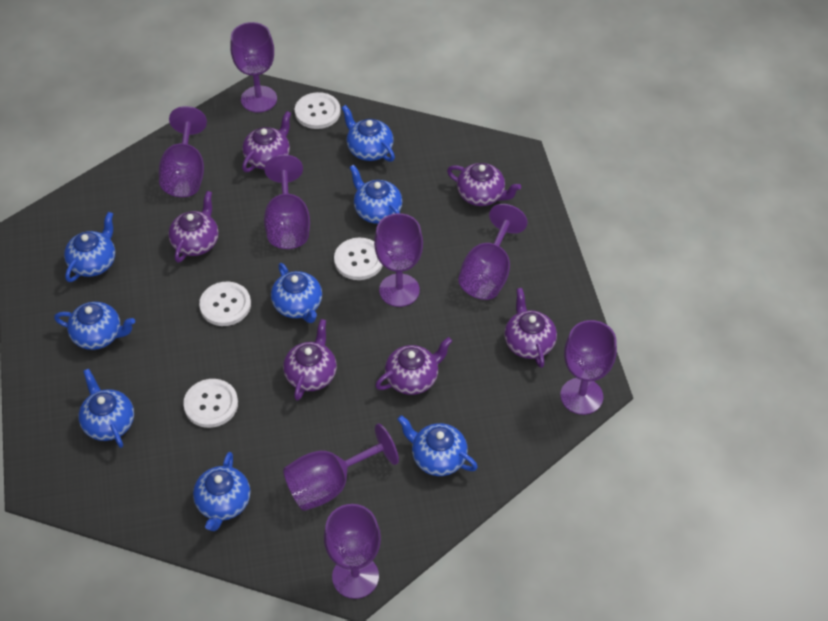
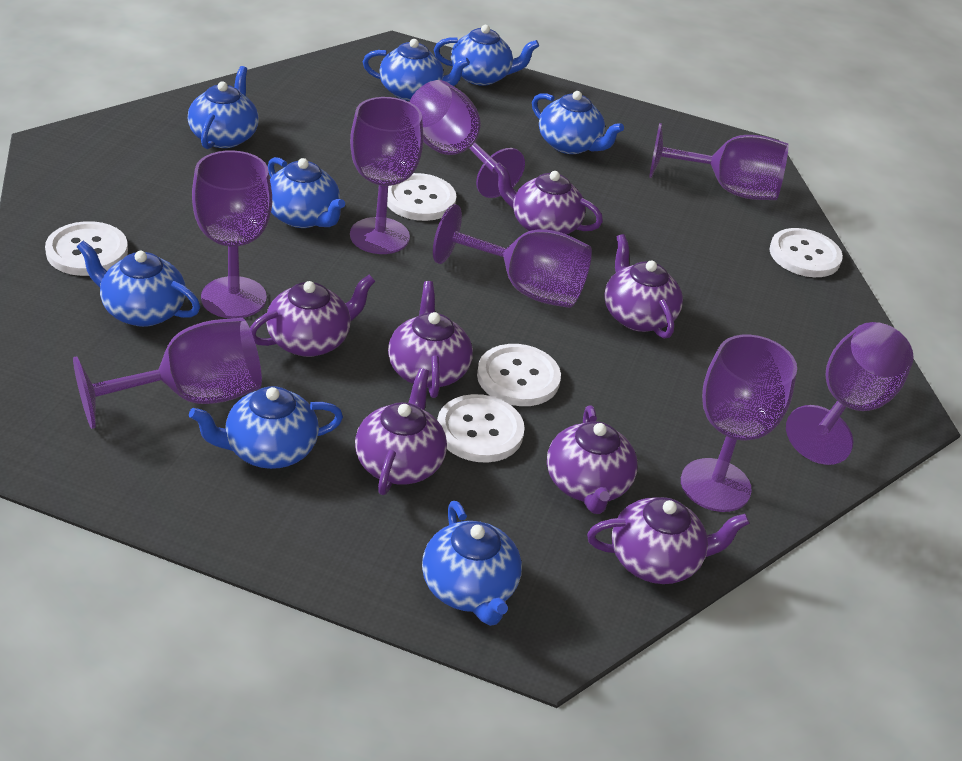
purple teapot: 6 -> 7
white button: 4 -> 5

